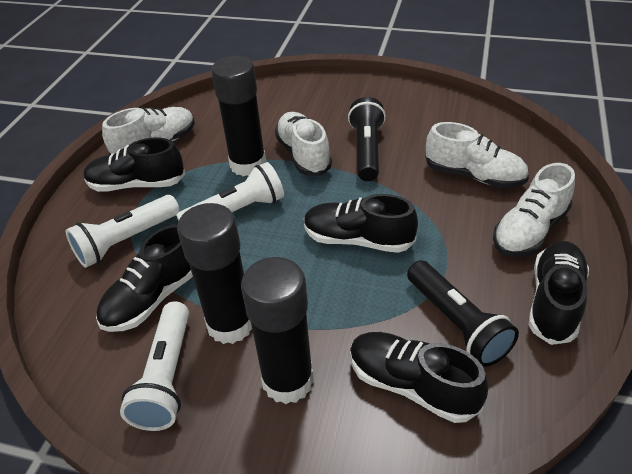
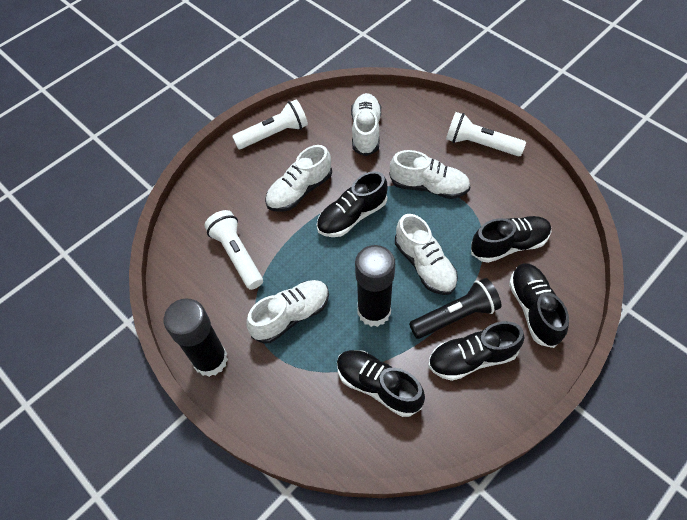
black flashlight: 2 -> 1
black glue stick: 3 -> 2
white shoe: 4 -> 5

